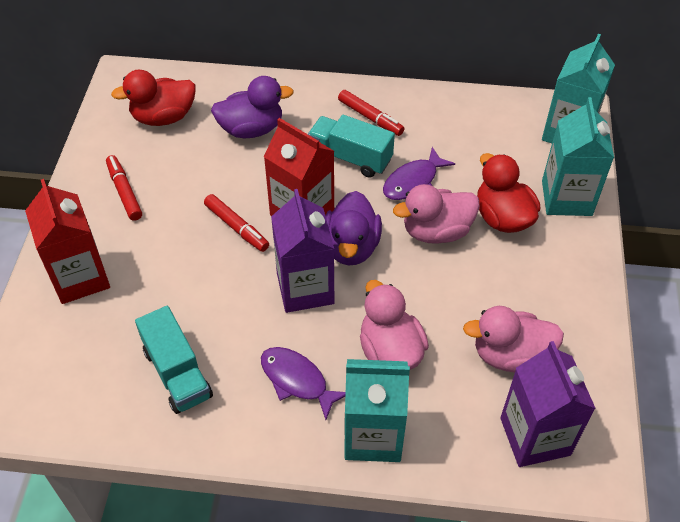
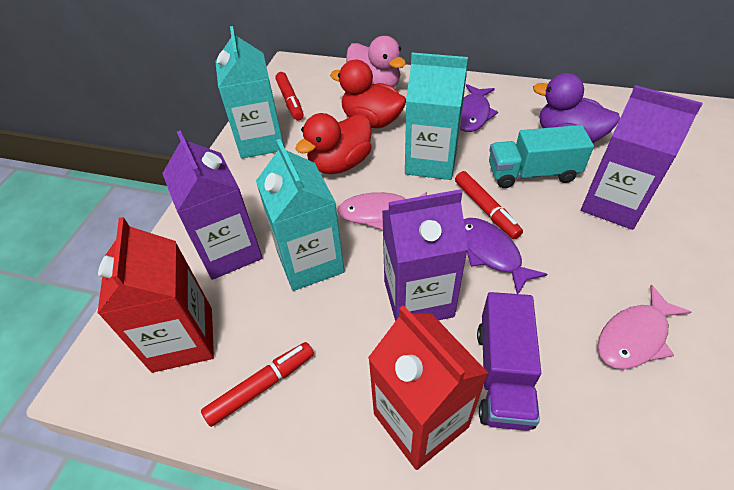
pink duck: 3 -> 1
pink fish: 0 -> 2
purple carton: 2 -> 3
purple duck: 2 -> 1
purple truck: 0 -> 1
turquoise truck: 2 -> 1

